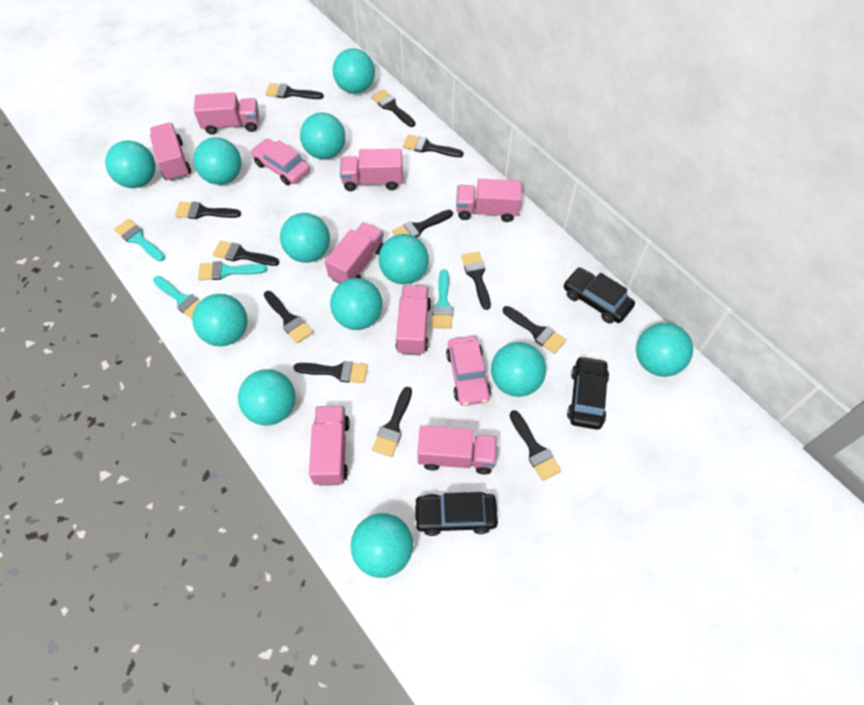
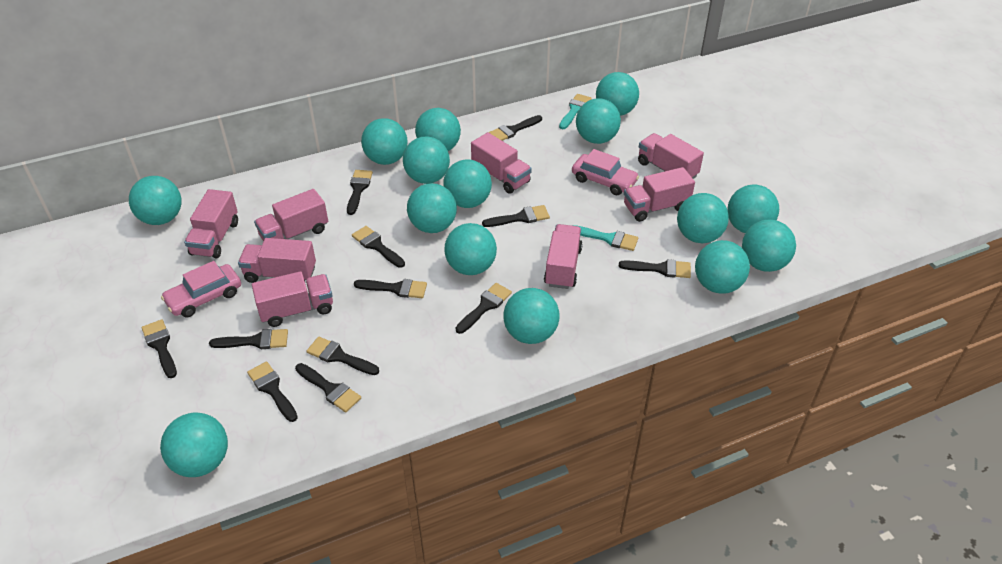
black car: 3 -> 0
turquoise ball: 12 -> 15
turquoise brush: 4 -> 2

